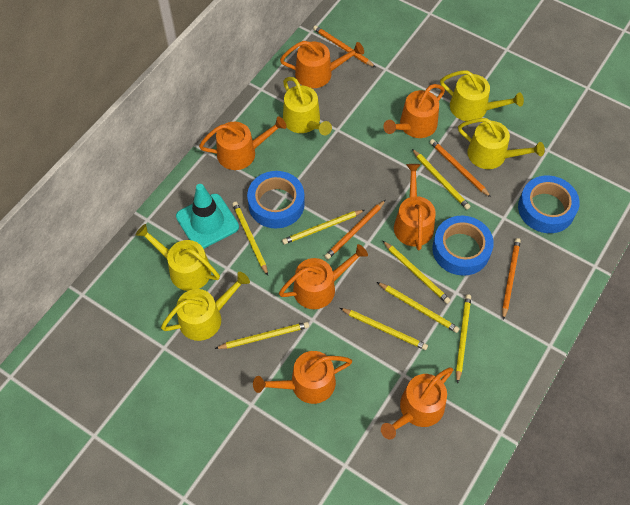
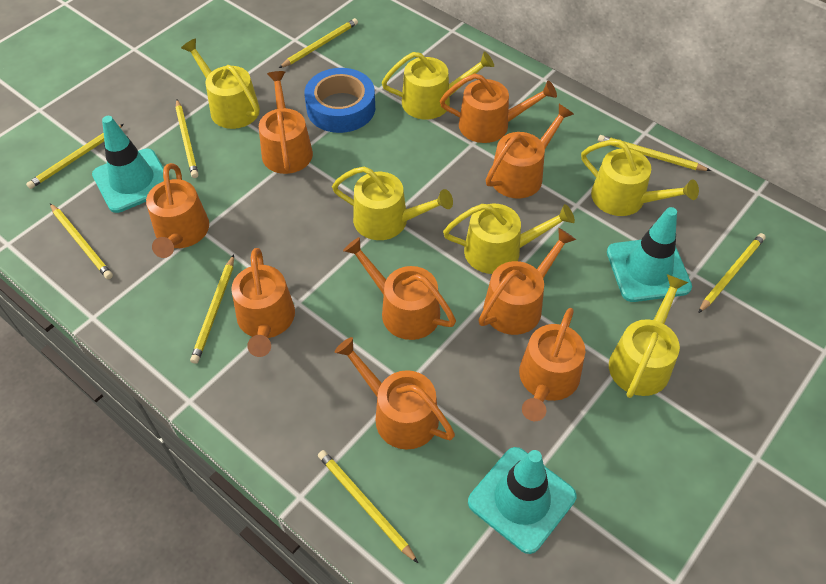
blue tape: 3 -> 1
orange pencil: 4 -> 0
orange watering can: 7 -> 9
turquoise traffic cone: 1 -> 3
yellow watering can: 5 -> 6

